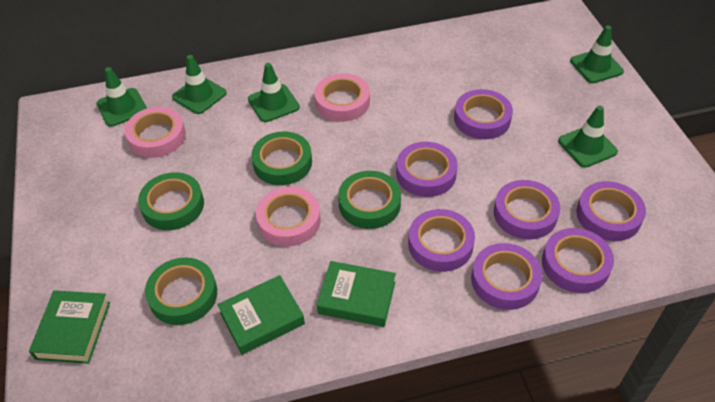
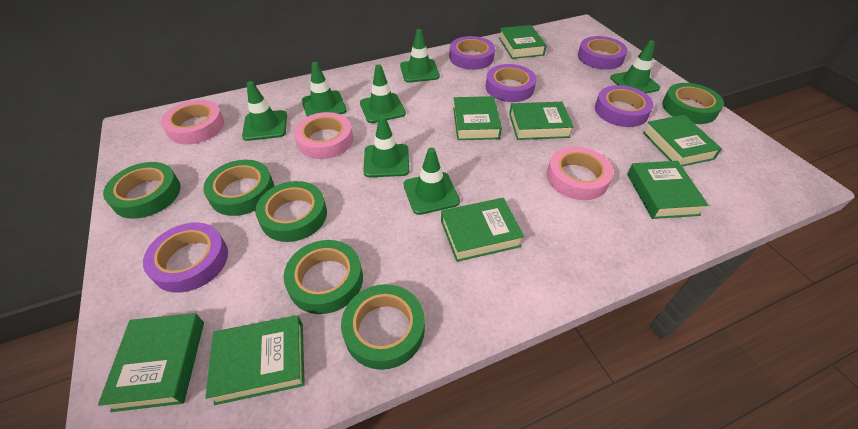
green book: 3 -> 8
green tape: 4 -> 6
green traffic cone: 5 -> 7
purple tape: 7 -> 5

